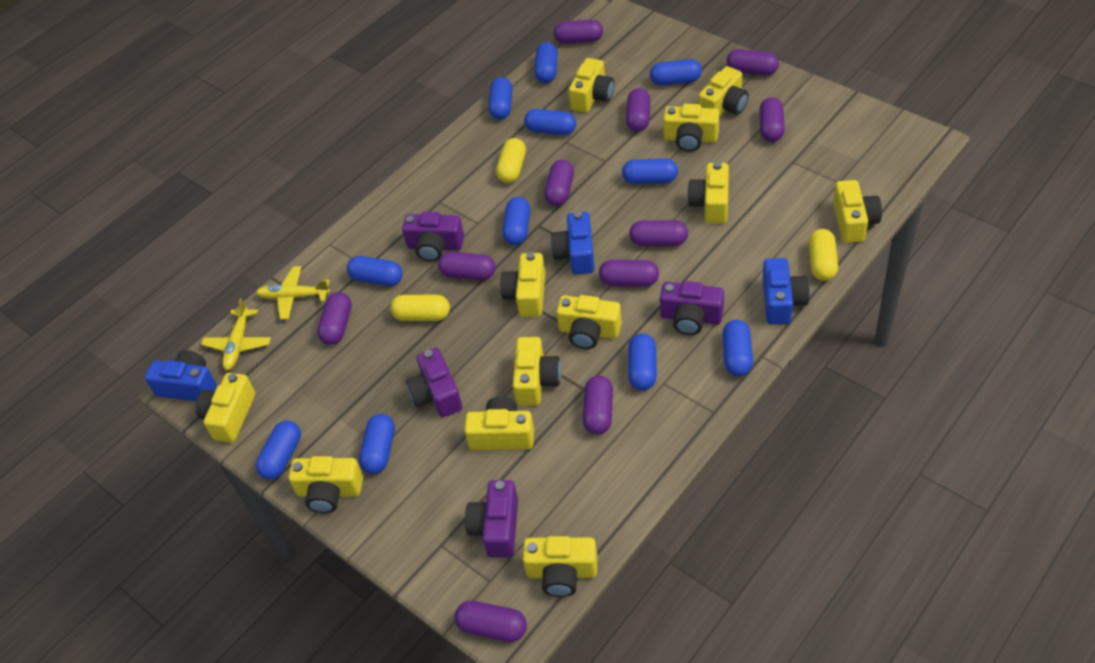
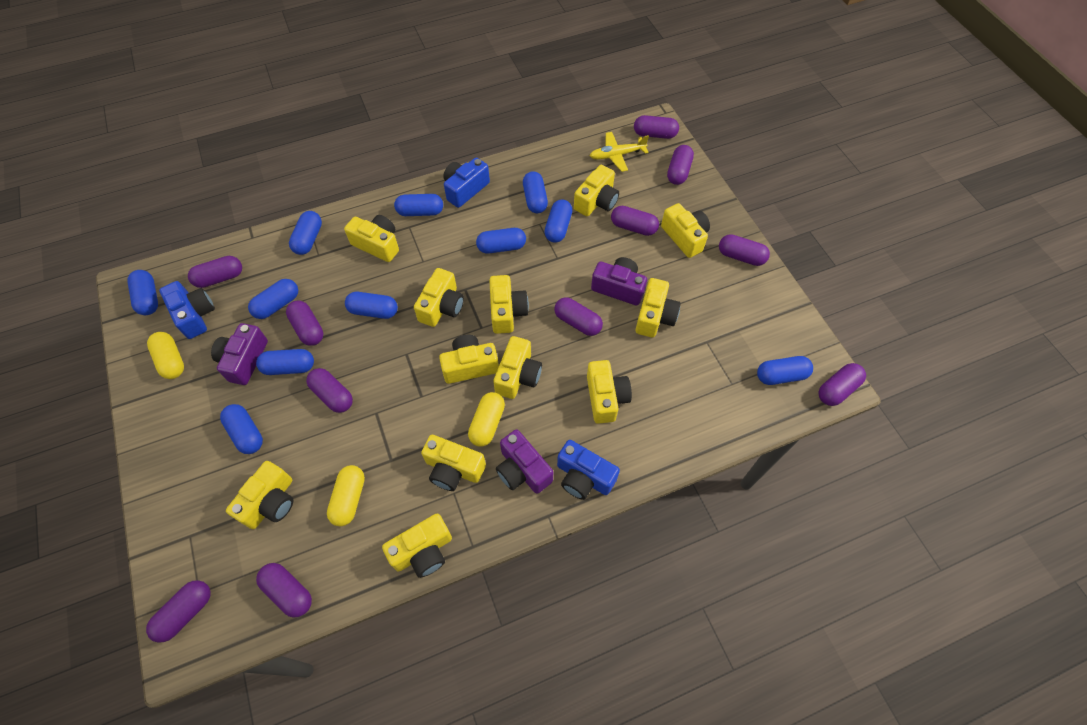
purple camera: 4 -> 3
yellow plane: 2 -> 1

